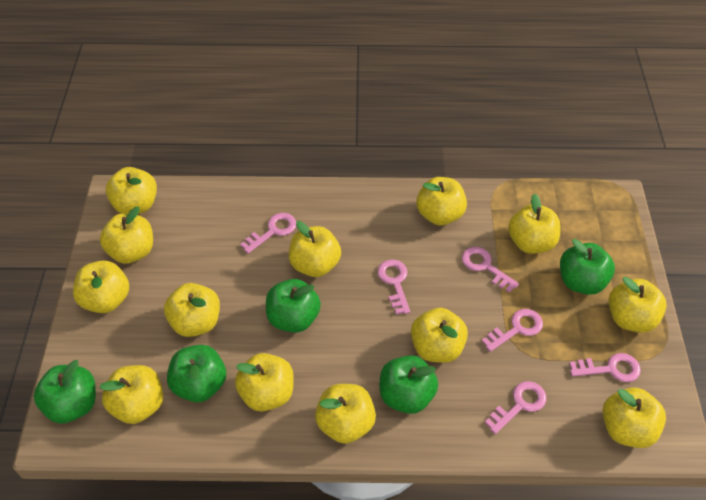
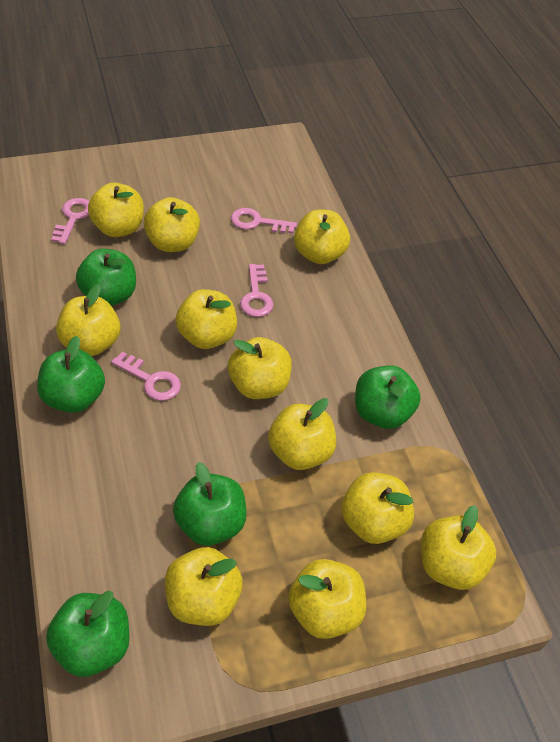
pink key: 6 -> 4
yellow apple: 13 -> 11

